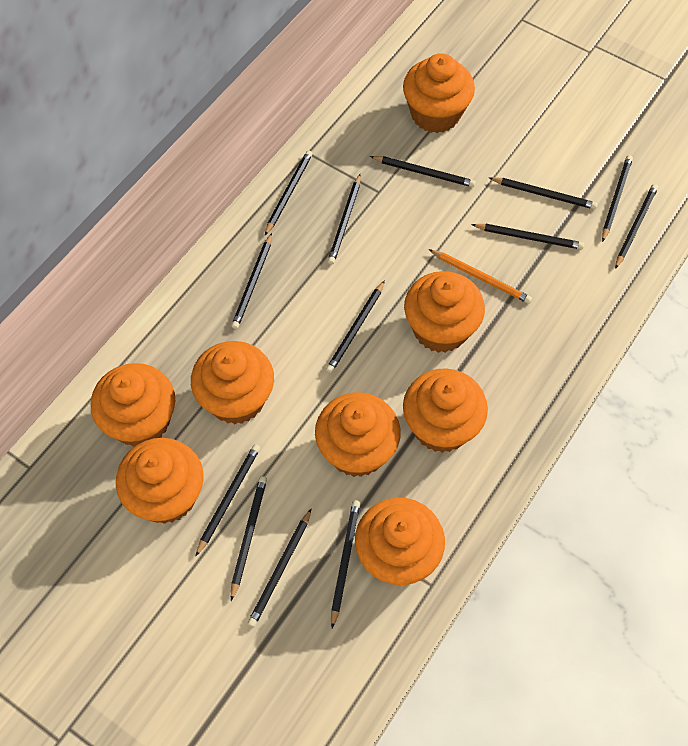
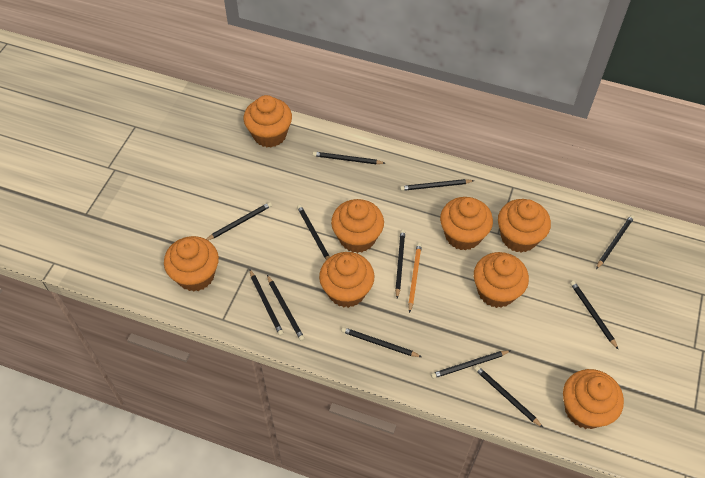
black pencil: 13 -> 12

